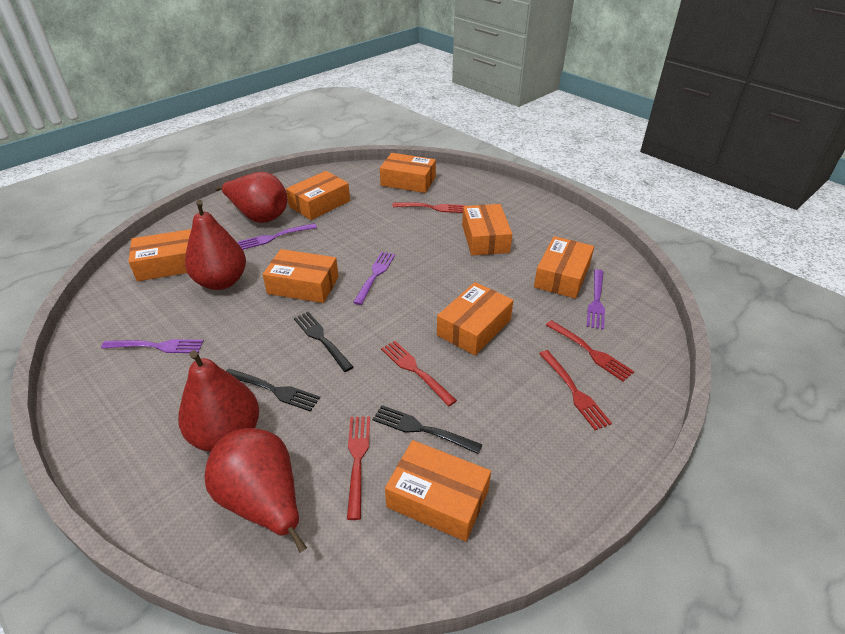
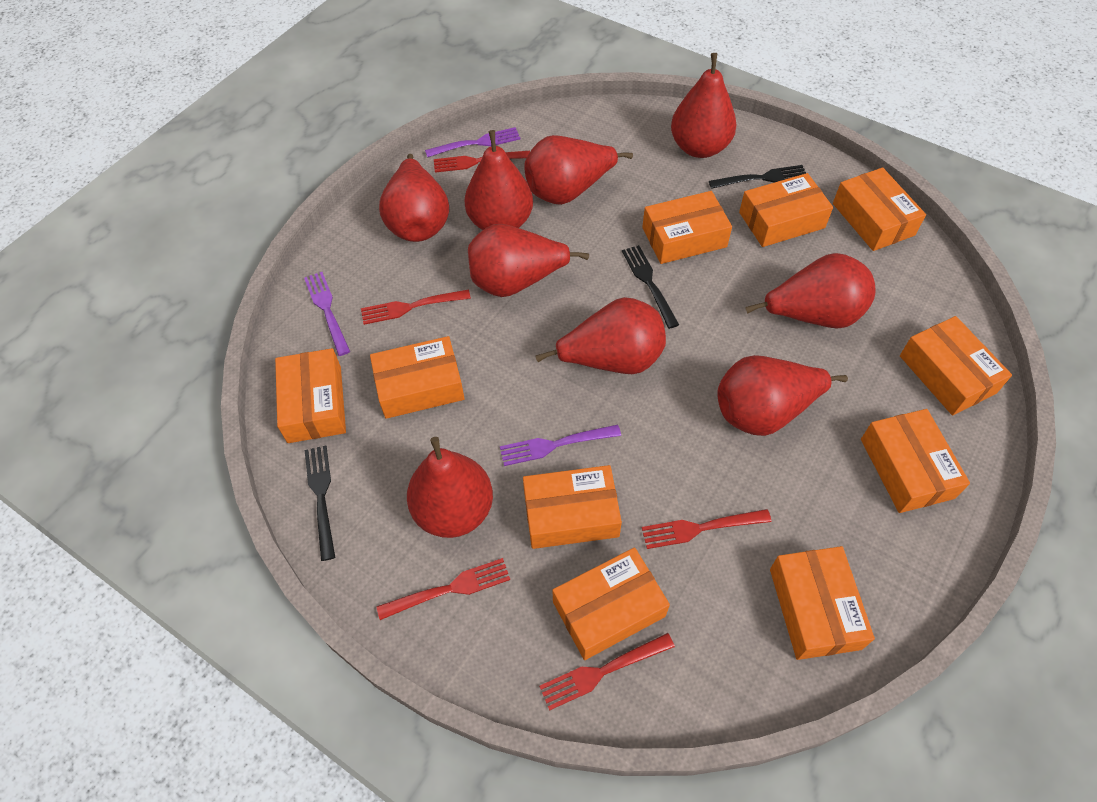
orange box: 8 -> 10
purple fork: 4 -> 3
red pear: 4 -> 9

